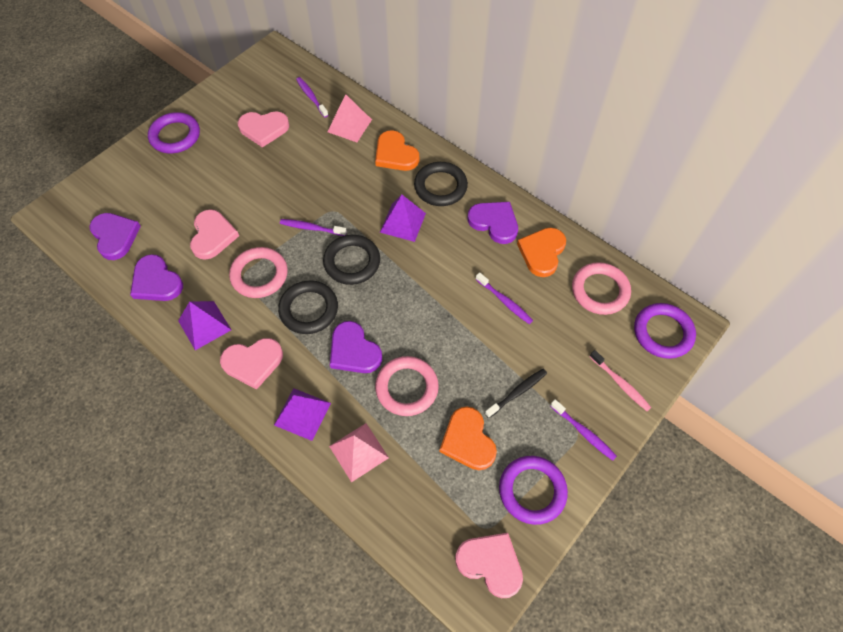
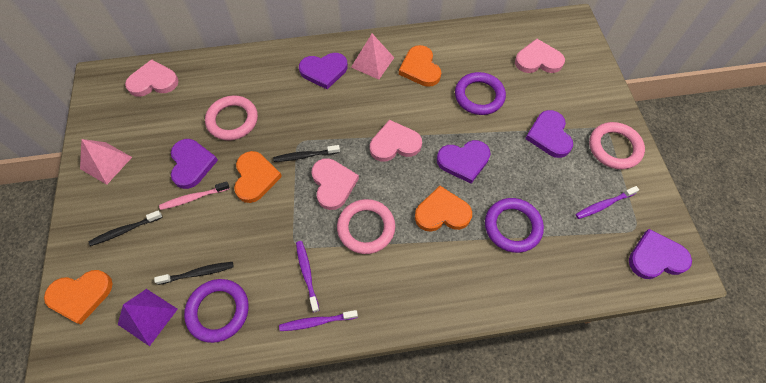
black ring: 3 -> 0
black toothbrush: 1 -> 3
orange heart: 3 -> 4
purple heart: 4 -> 5
purple pyramid: 3 -> 1
purple toothbrush: 4 -> 3

